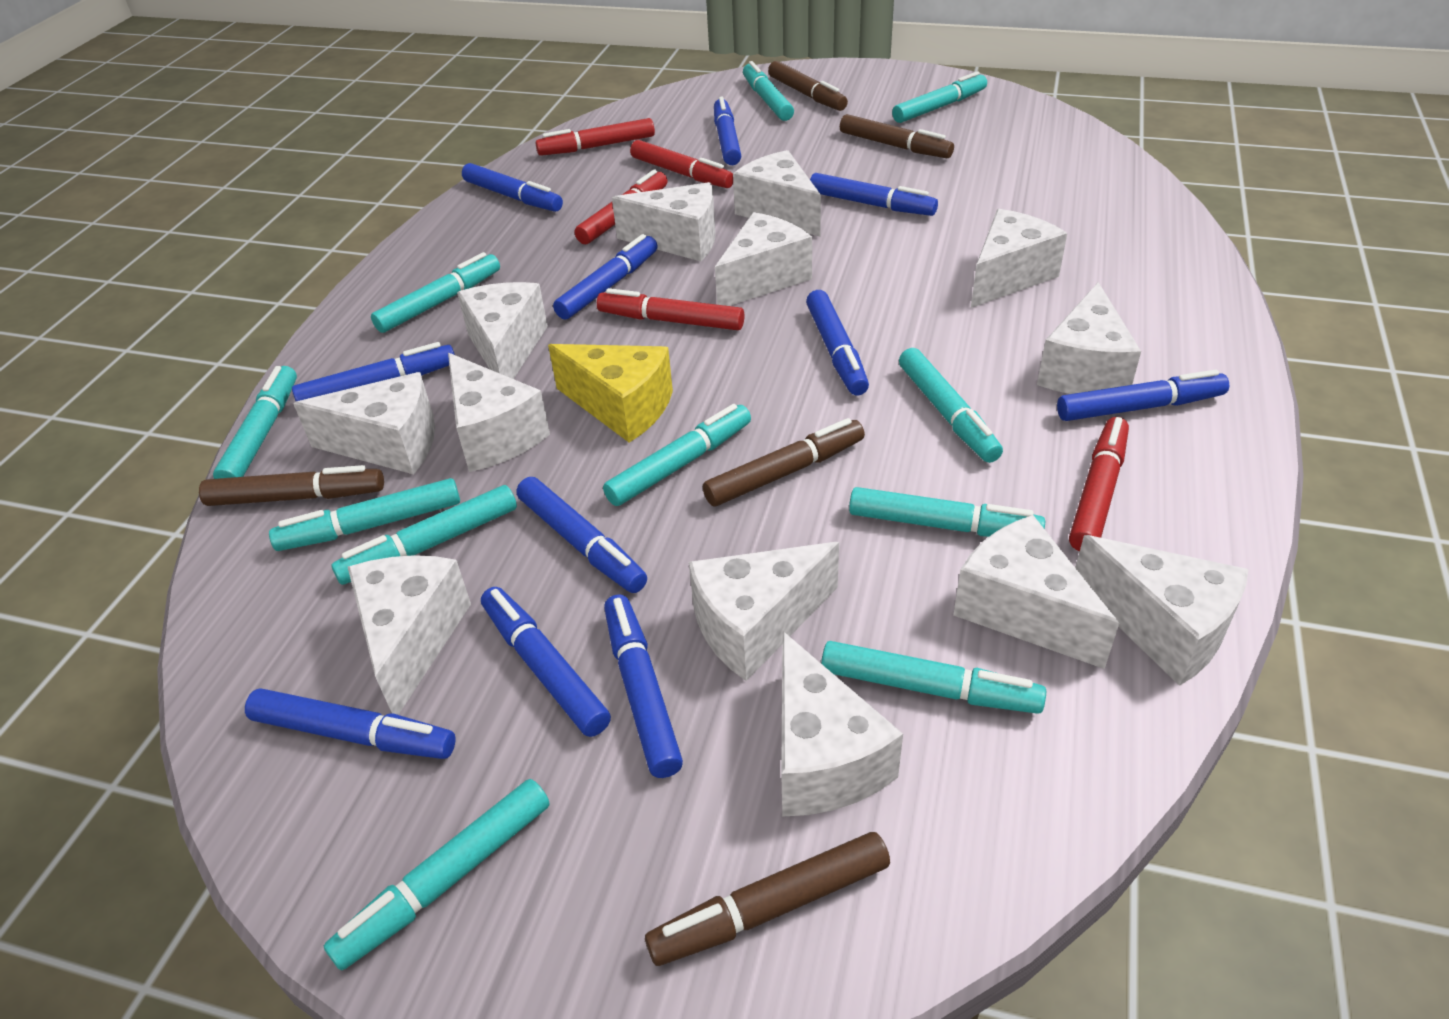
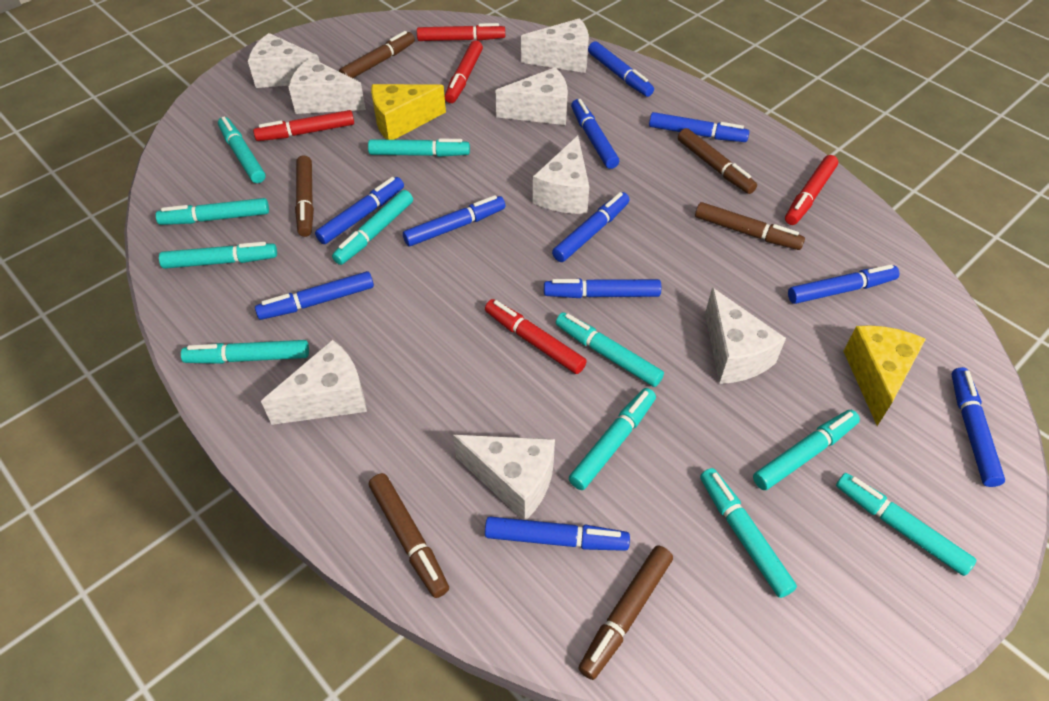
brown marker: 5 -> 6
white cheese: 13 -> 8
yellow cheese: 1 -> 2

